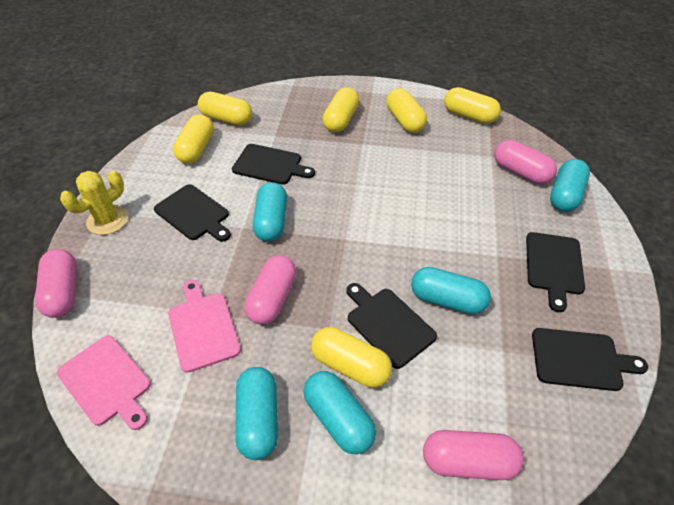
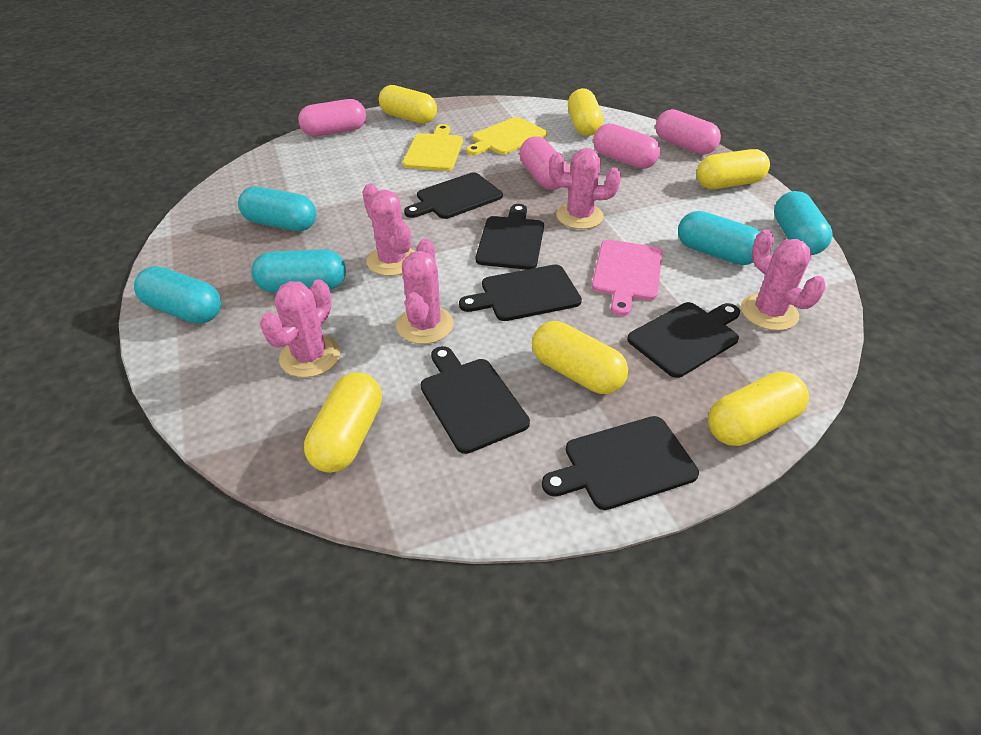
black cutting board: 5 -> 6
pink cactus: 0 -> 5
pink cutting board: 2 -> 1
yellow cactus: 1 -> 0
yellow cutting board: 0 -> 2

